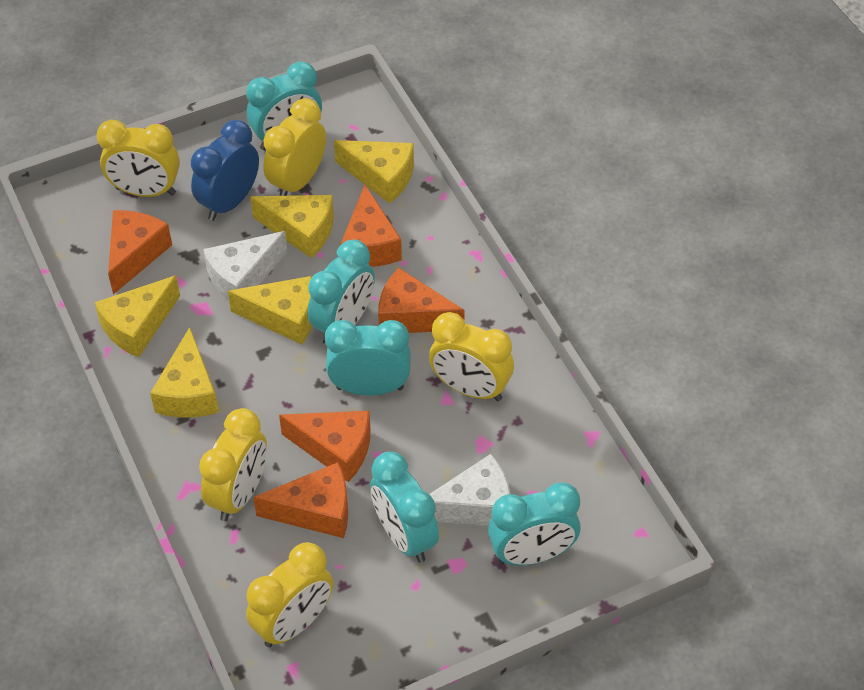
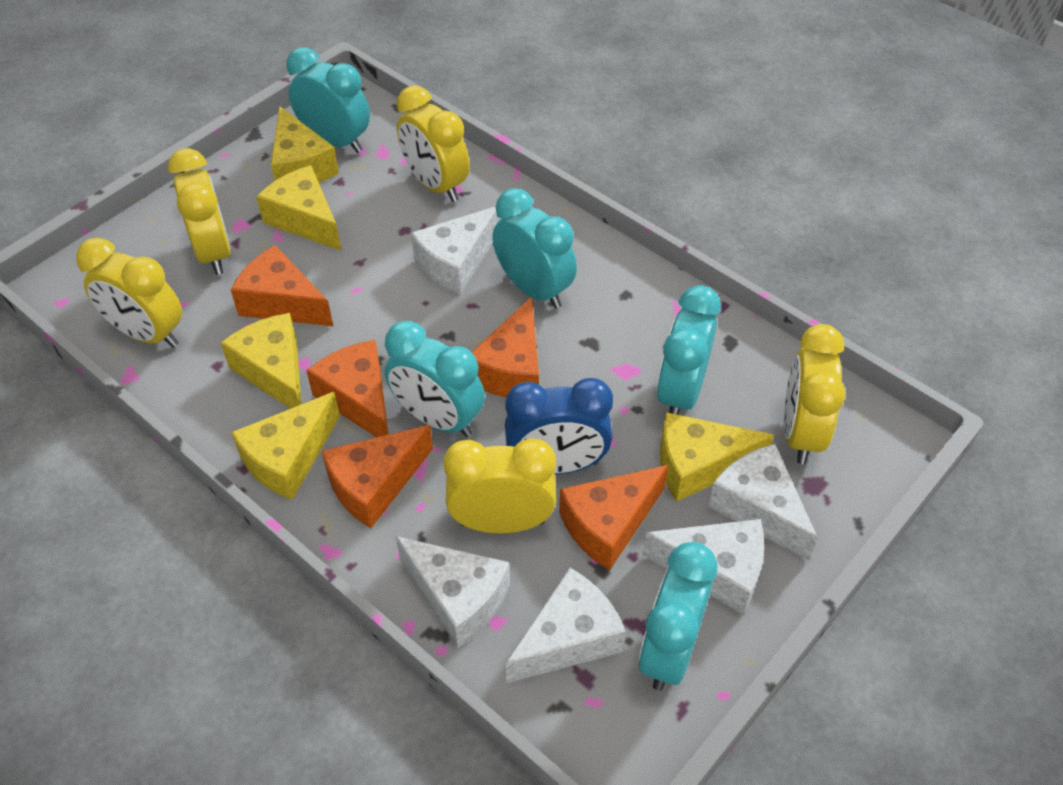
white cheese: 2 -> 5

